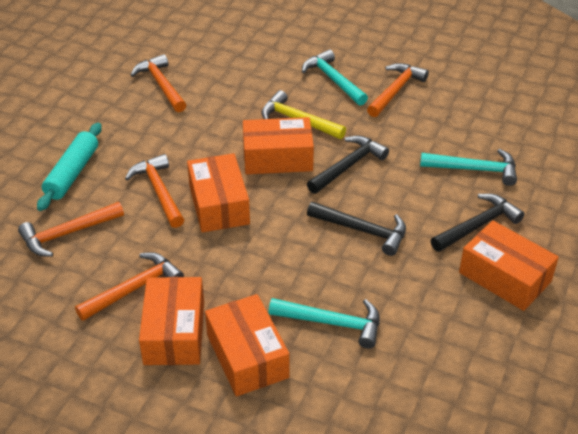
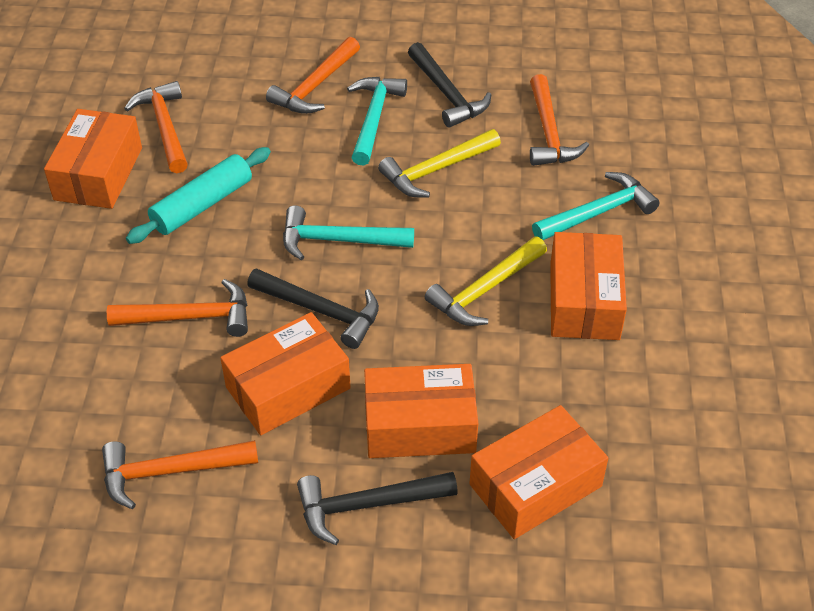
yellow hammer: 1 -> 2

